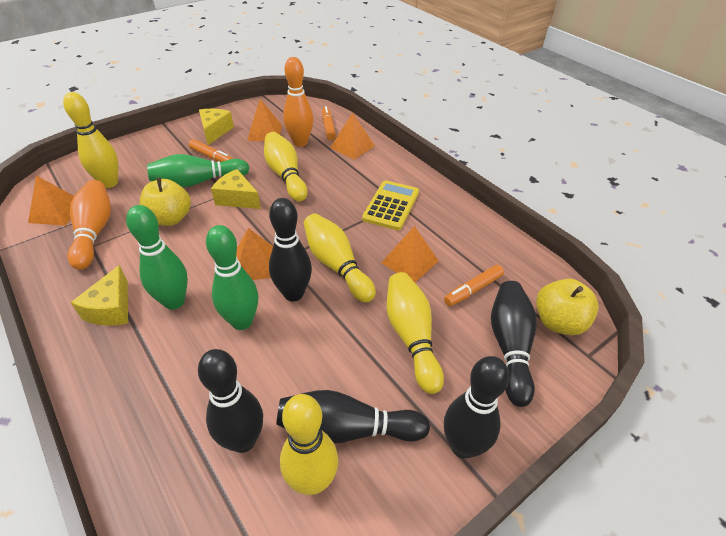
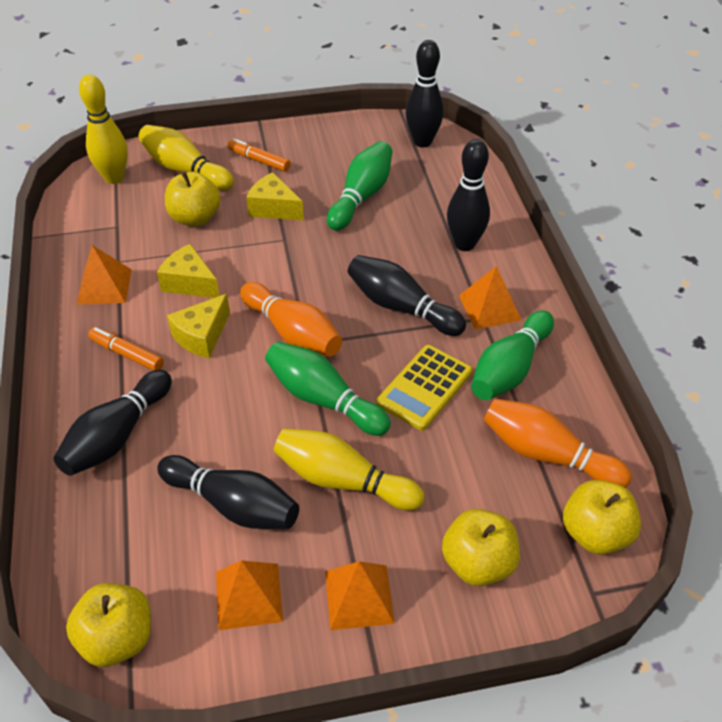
orange marker: 3 -> 2
orange pyramid: 5 -> 4
yellow apple: 2 -> 4
yellow bowling pin: 5 -> 3

